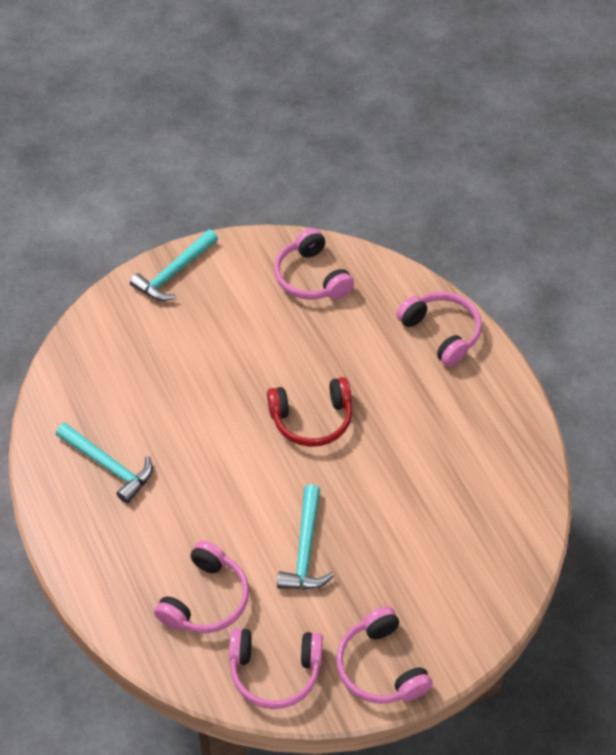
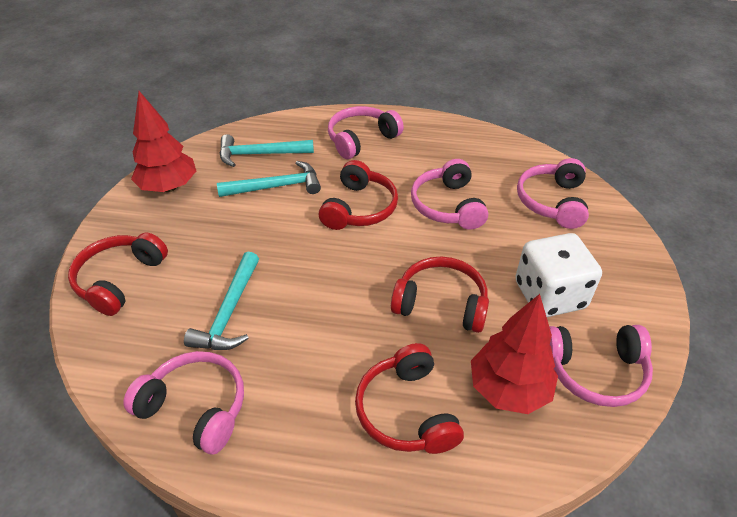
red headphones: 1 -> 4
red tree: 0 -> 2
white dice: 0 -> 1

